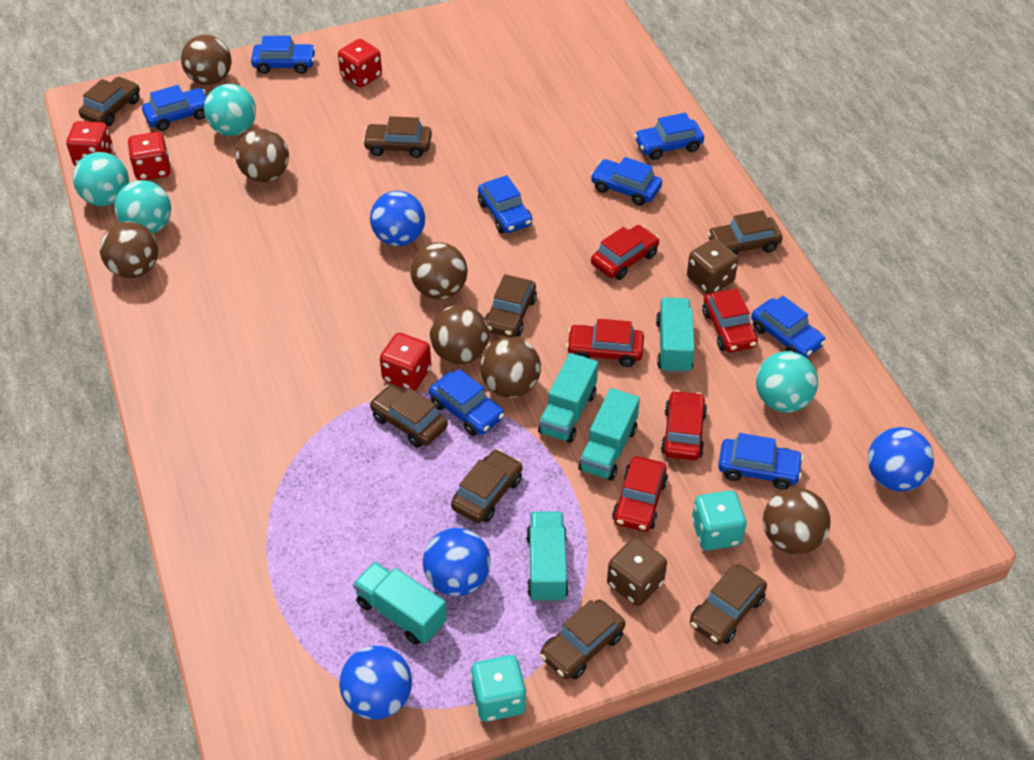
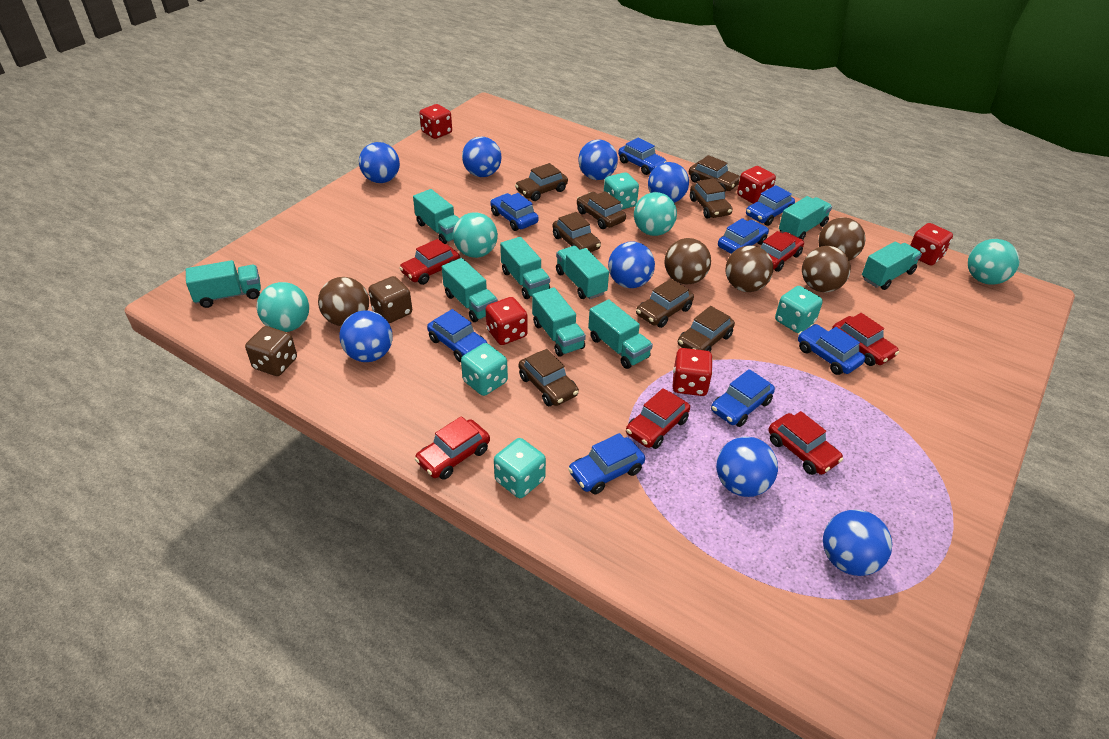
blue ball: 4 -> 8
brown ball: 7 -> 5
red car: 5 -> 6
red dice: 4 -> 5
turquoise dice: 2 -> 4
turquoise truck: 5 -> 9

